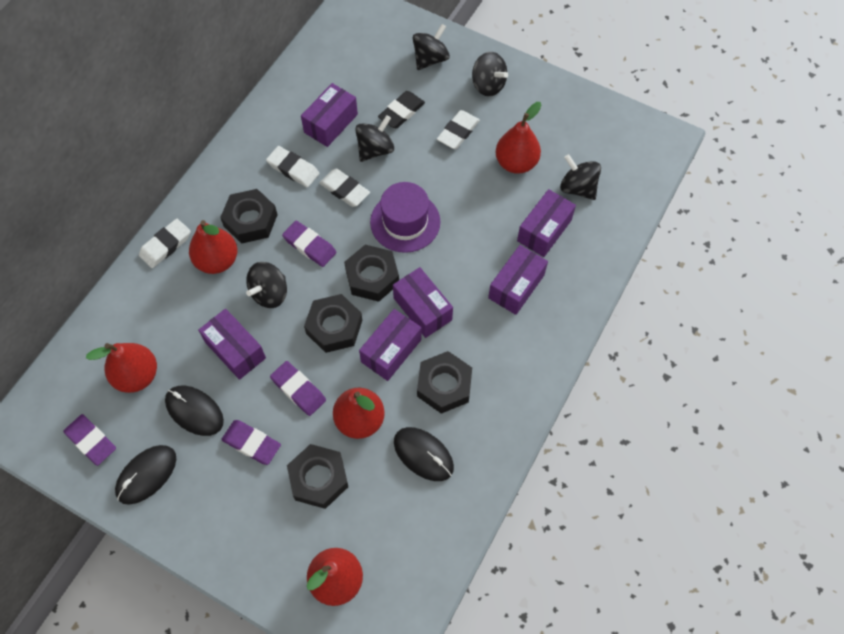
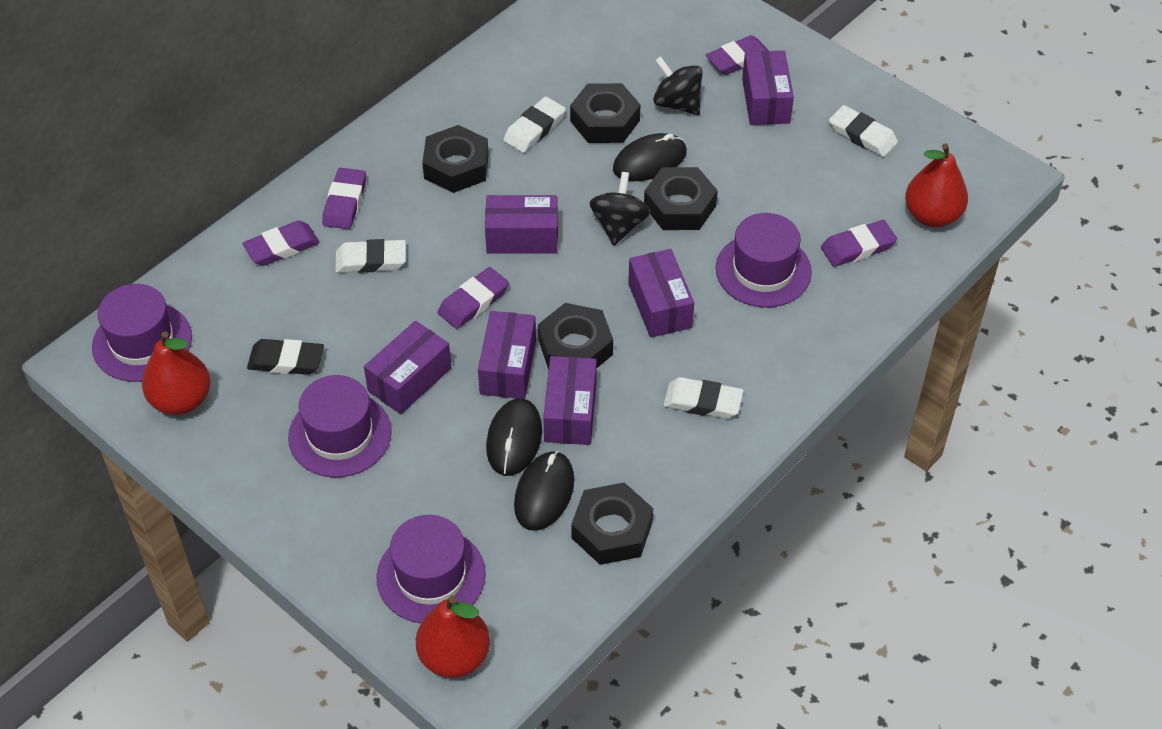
black spinning top: 5 -> 2
purple eraser: 4 -> 5
purple hat: 1 -> 4
red pear: 5 -> 3

